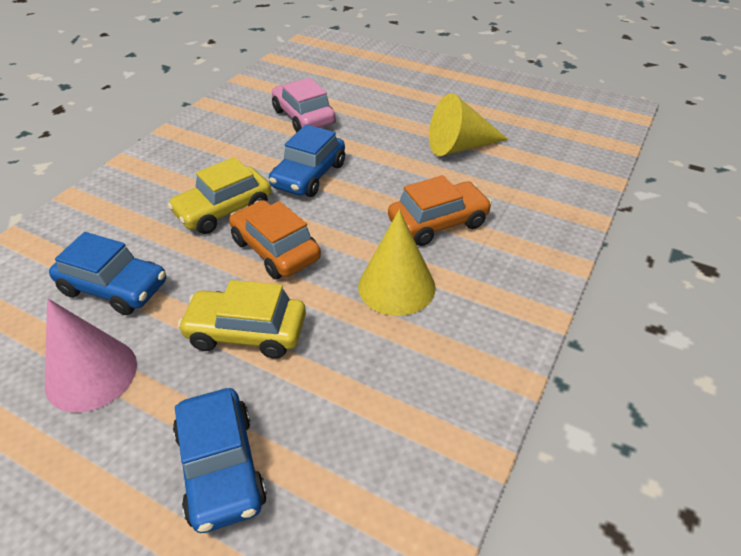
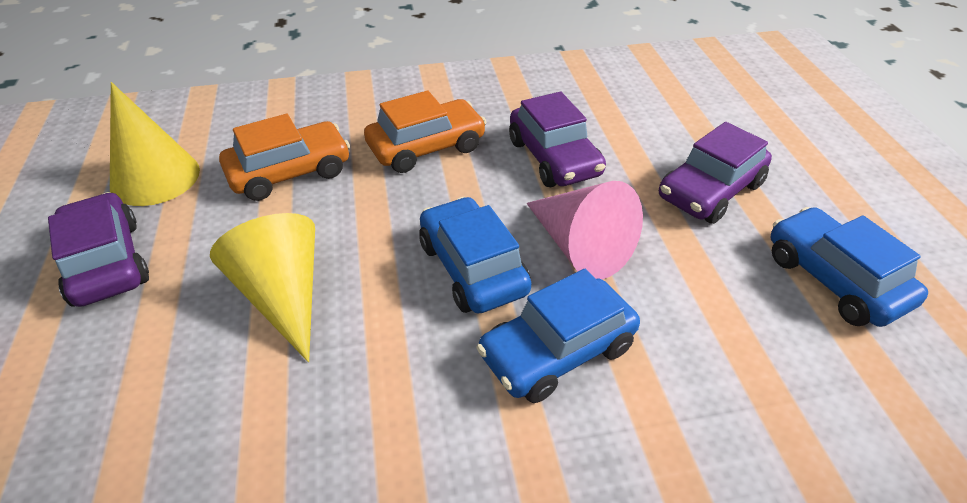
pink car: 1 -> 0
purple car: 0 -> 3
yellow car: 2 -> 0

